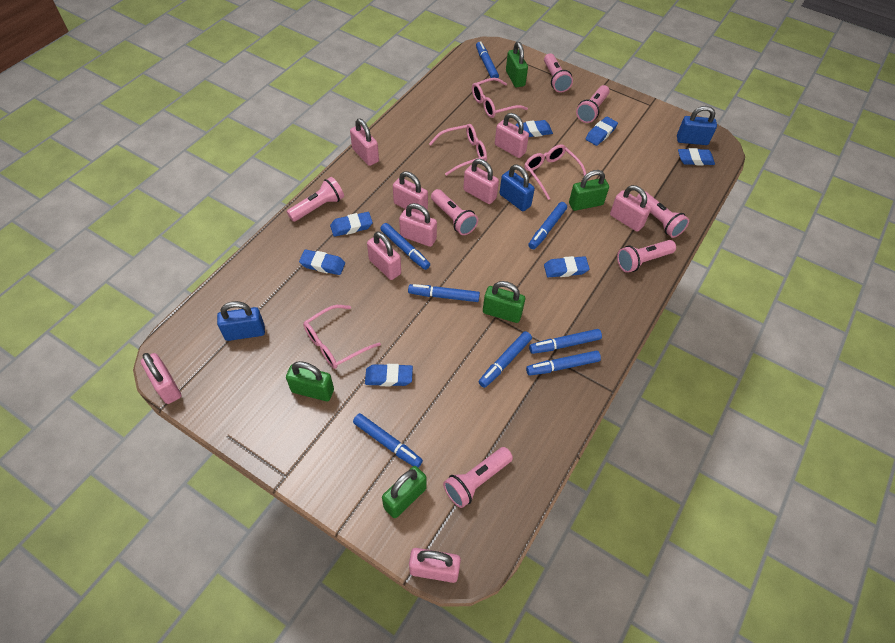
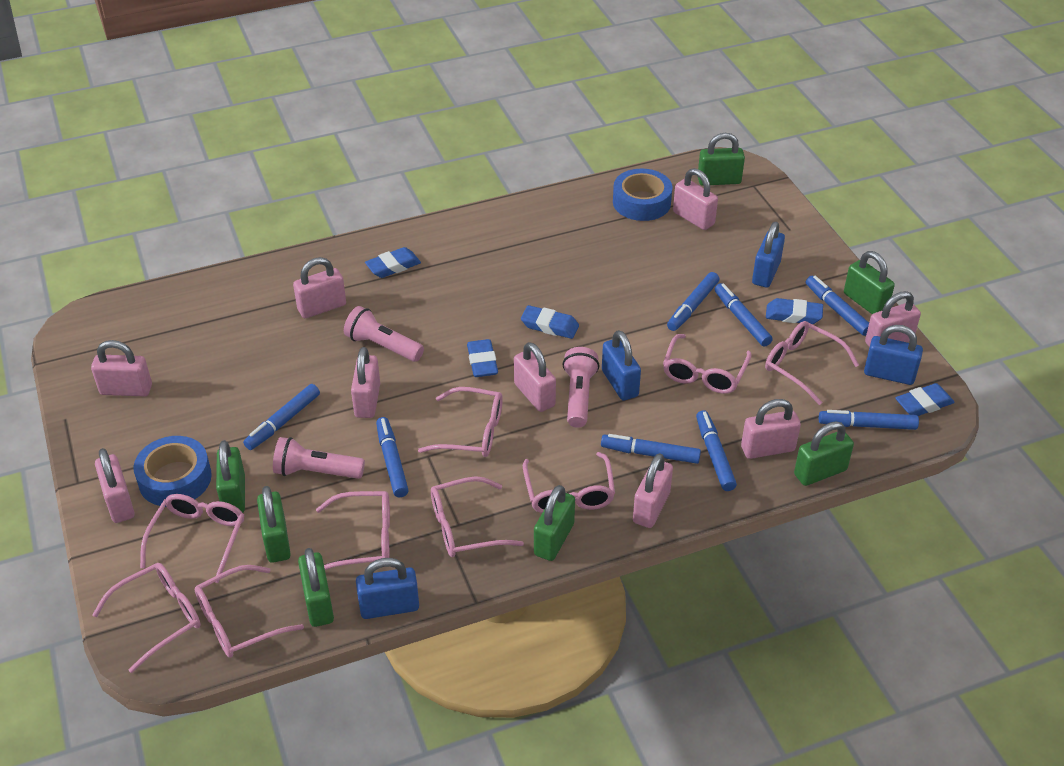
blue eraser: 7 -> 5
blue padlock: 3 -> 4
blue tape: 0 -> 2
green padlock: 5 -> 7
pink flashlight: 7 -> 3
pink glasses: 4 -> 9

